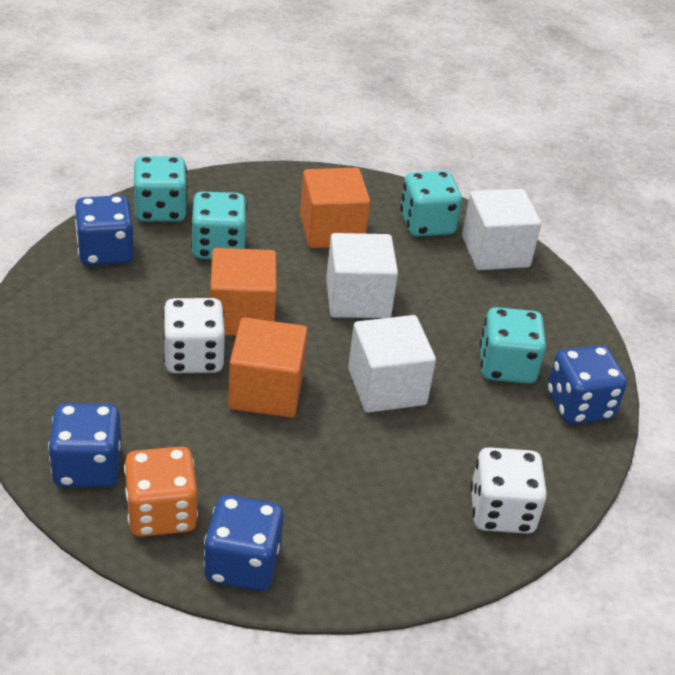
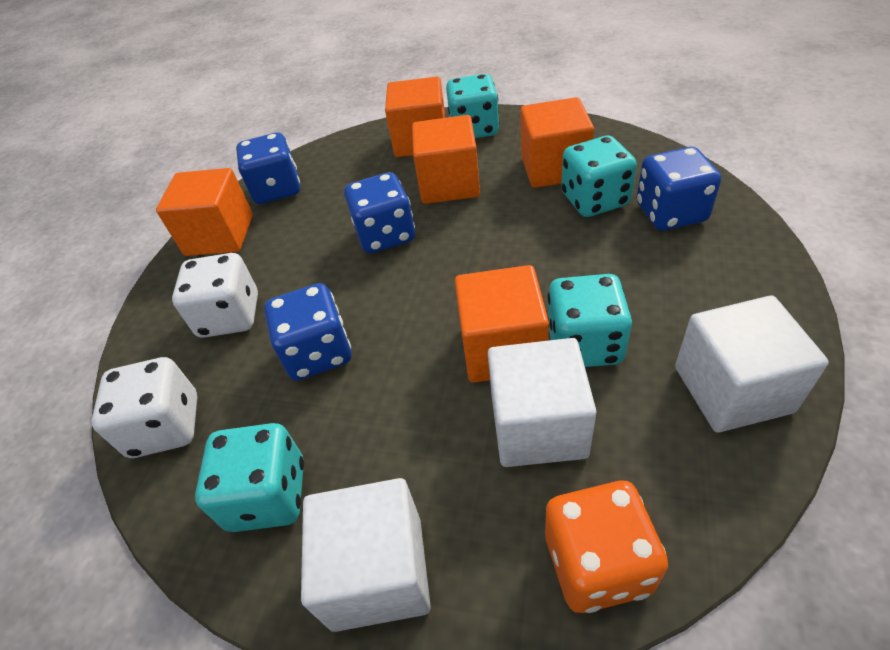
orange cube: 3 -> 5

